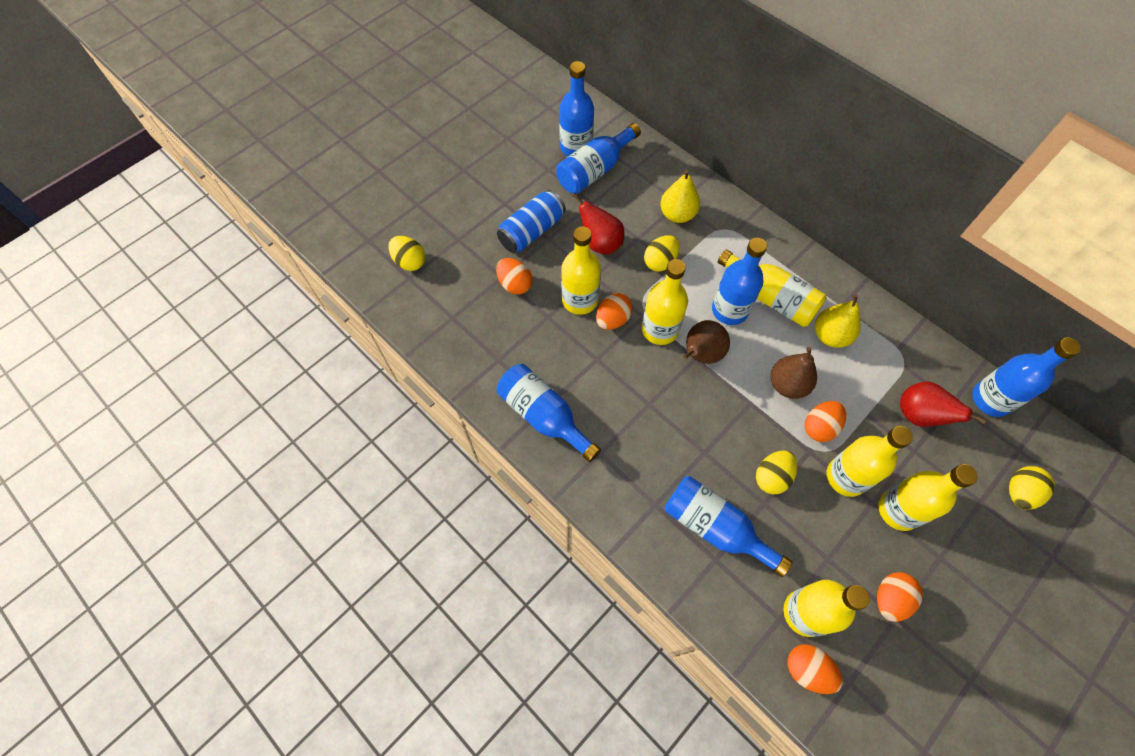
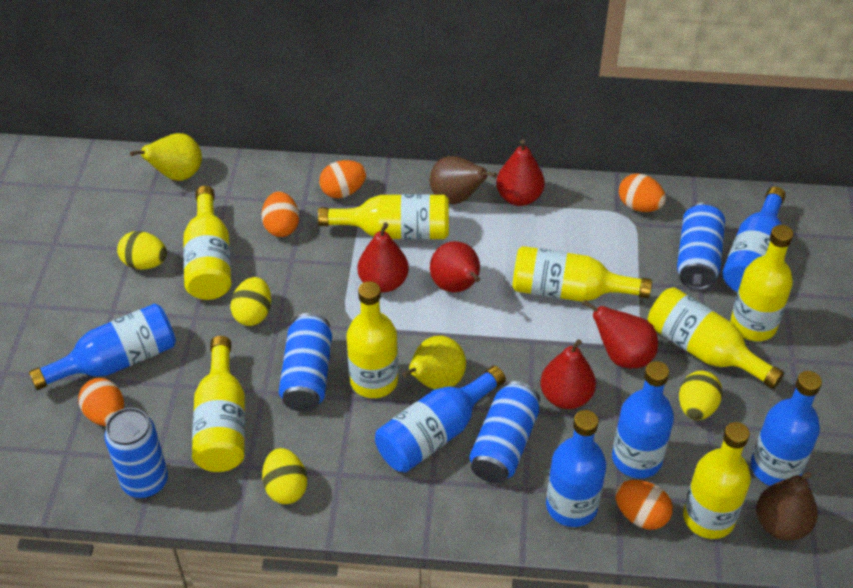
blue can: 1 -> 4
red pear: 2 -> 5
yellow bottle: 6 -> 8

